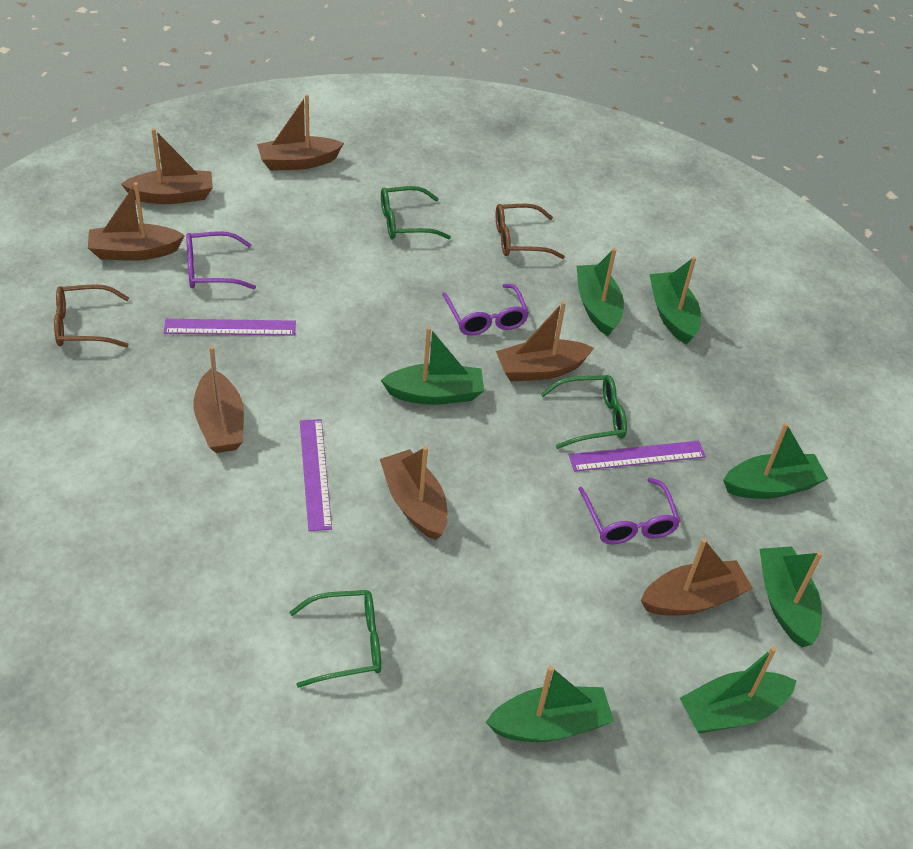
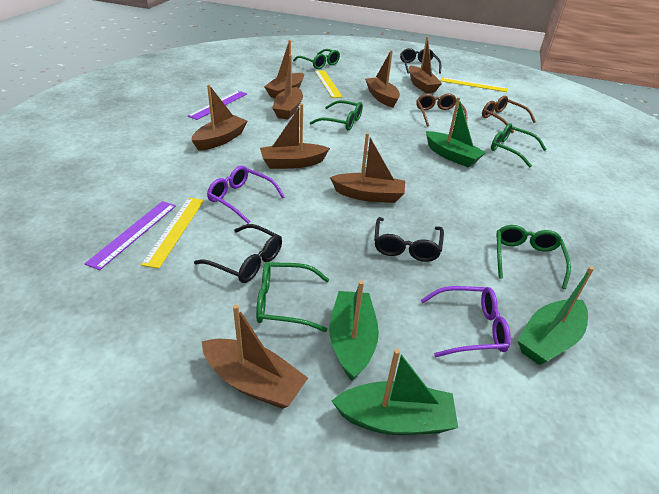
black glasses: 0 -> 3
brown boat: 7 -> 8
green boat: 7 -> 4
green glasses: 3 -> 5
purple glasses: 3 -> 2
purple ruler: 3 -> 2
yellow ruler: 0 -> 3

